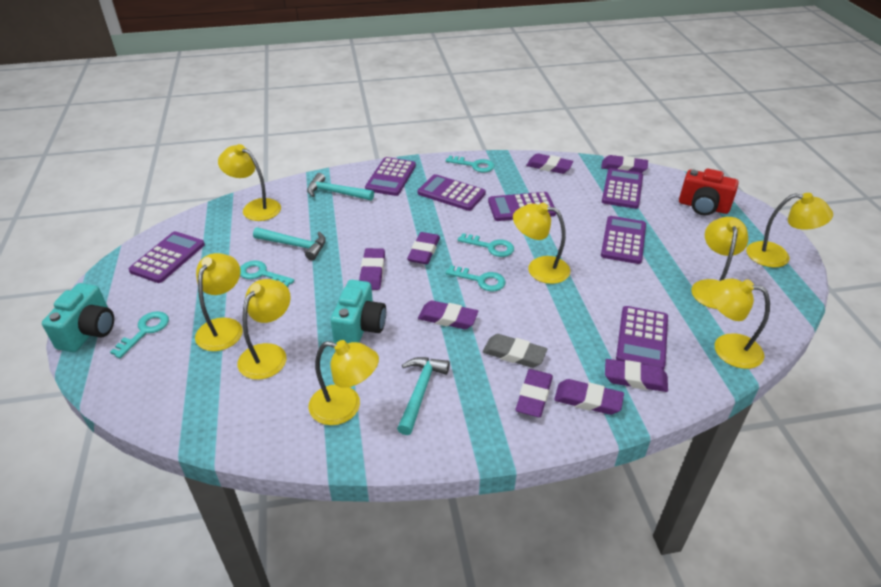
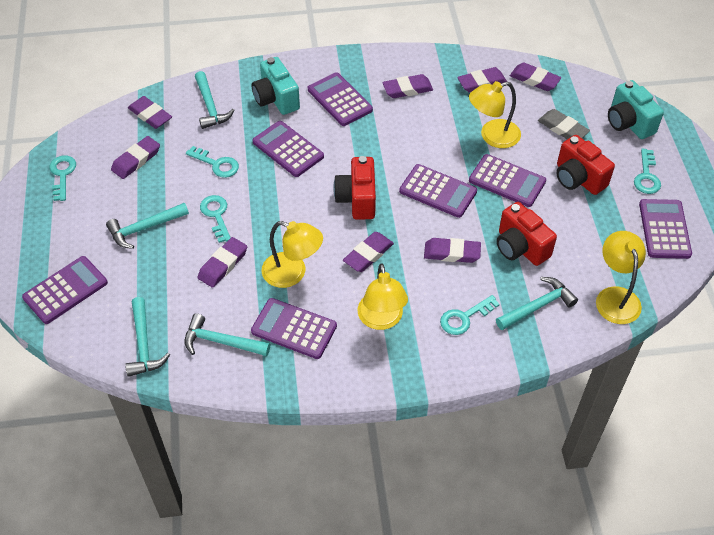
red camera: 1 -> 3
turquoise hammer: 3 -> 5
yellow lamp: 8 -> 4

